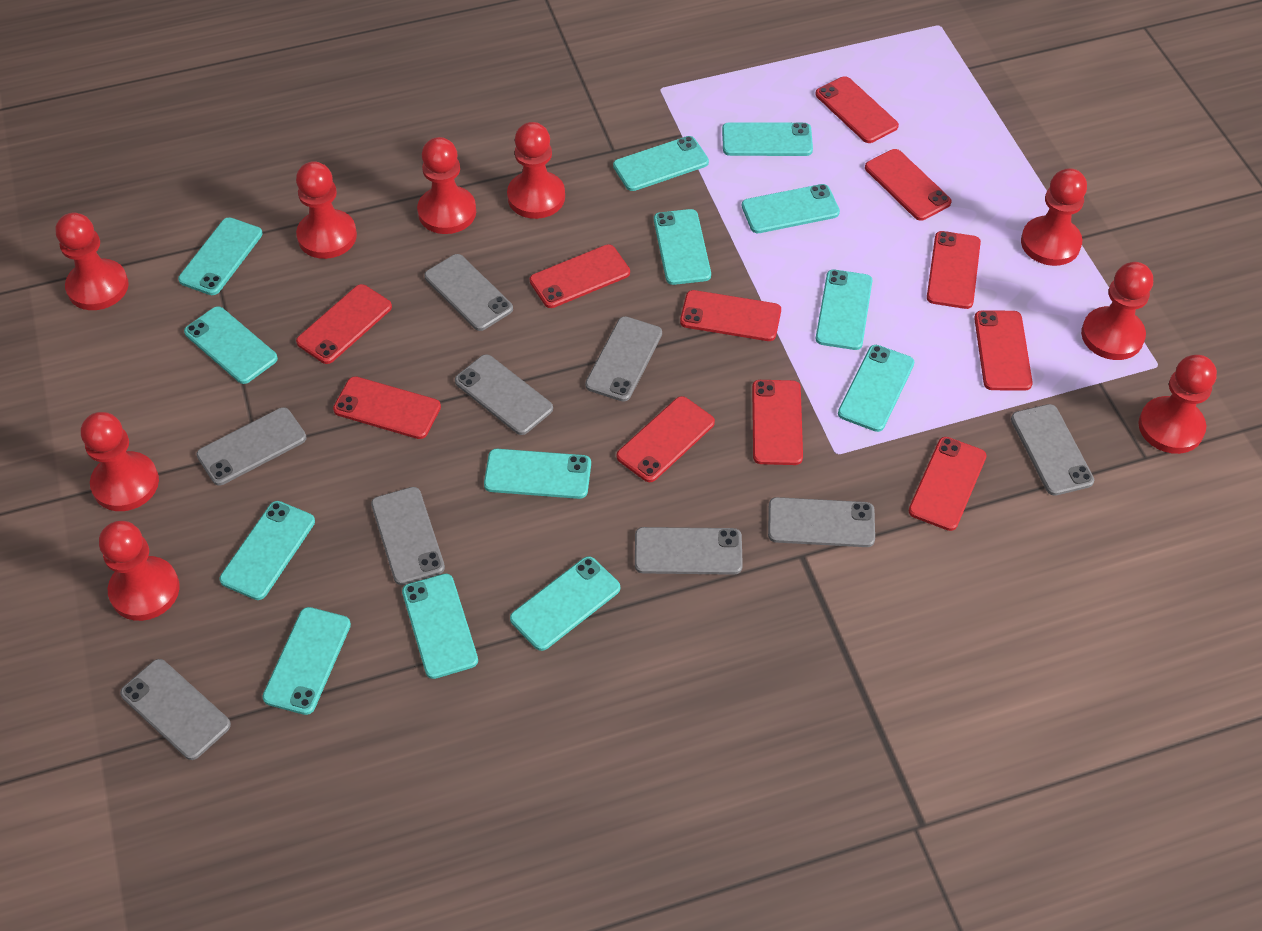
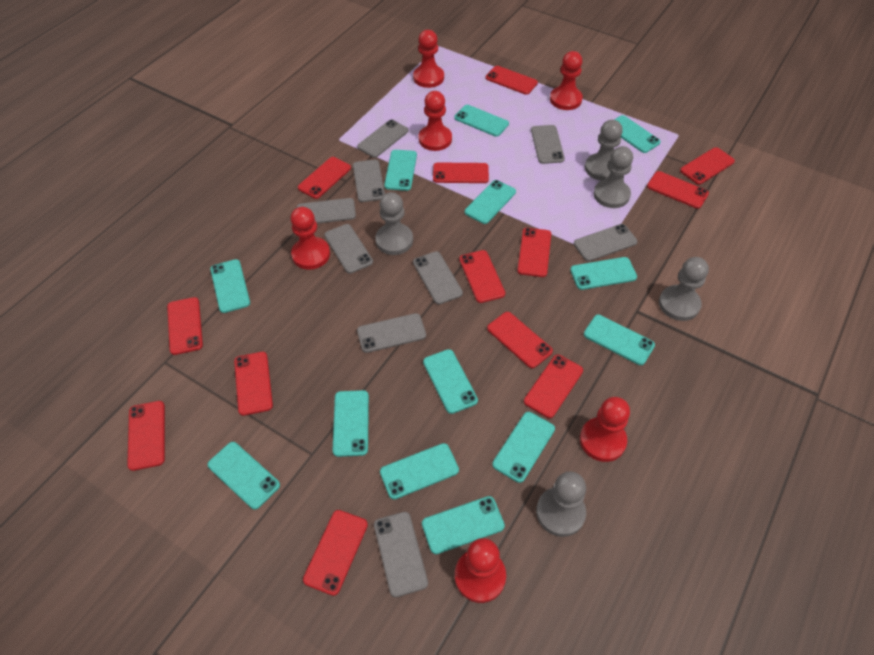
grey pawn: 0 -> 5
red pawn: 9 -> 6
red phone: 11 -> 13

